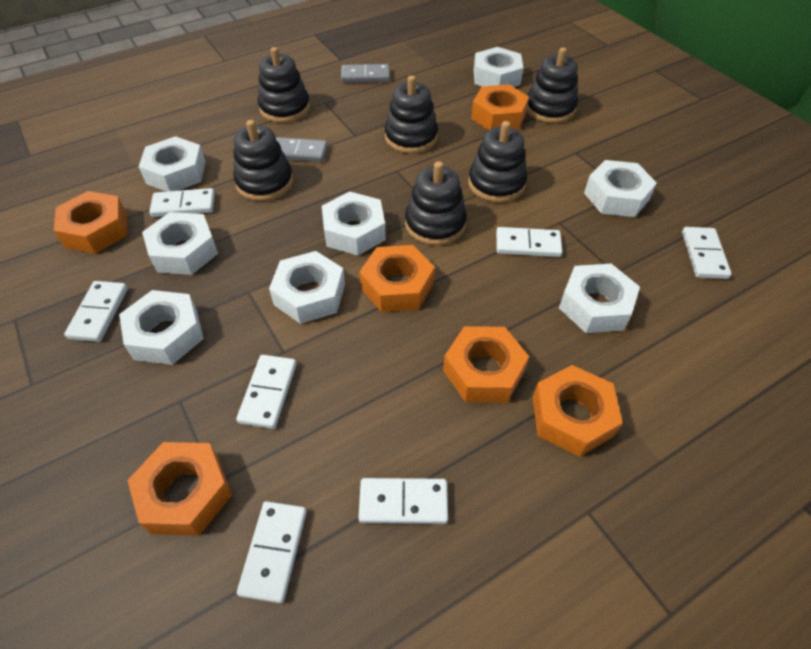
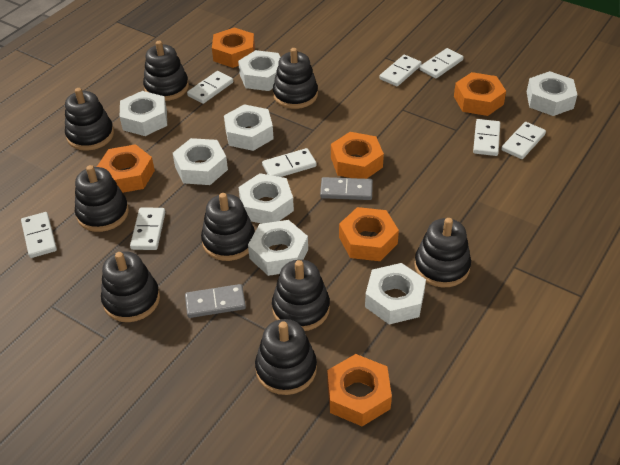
black stacking toy: 6 -> 9
white domino: 7 -> 8

